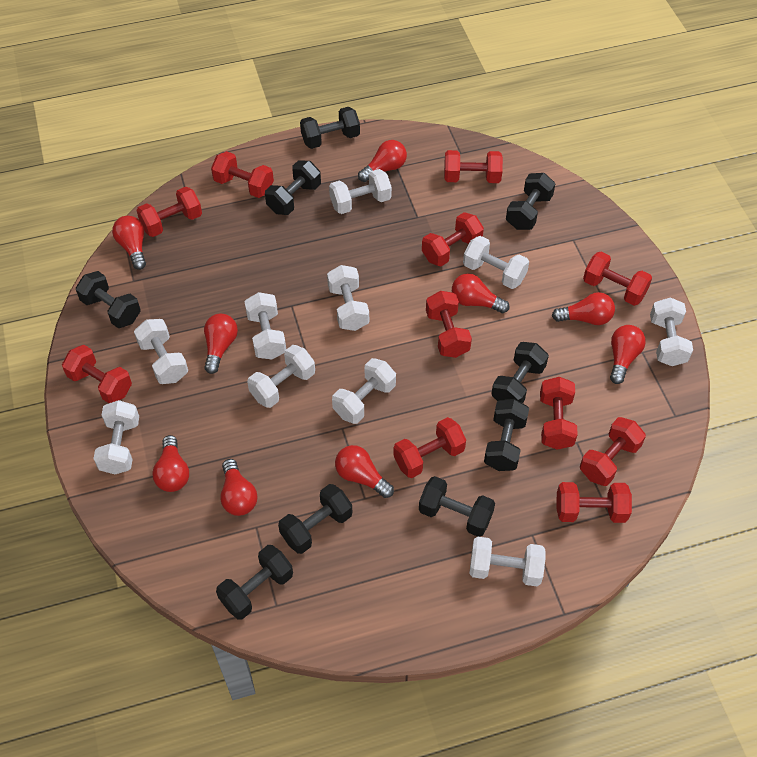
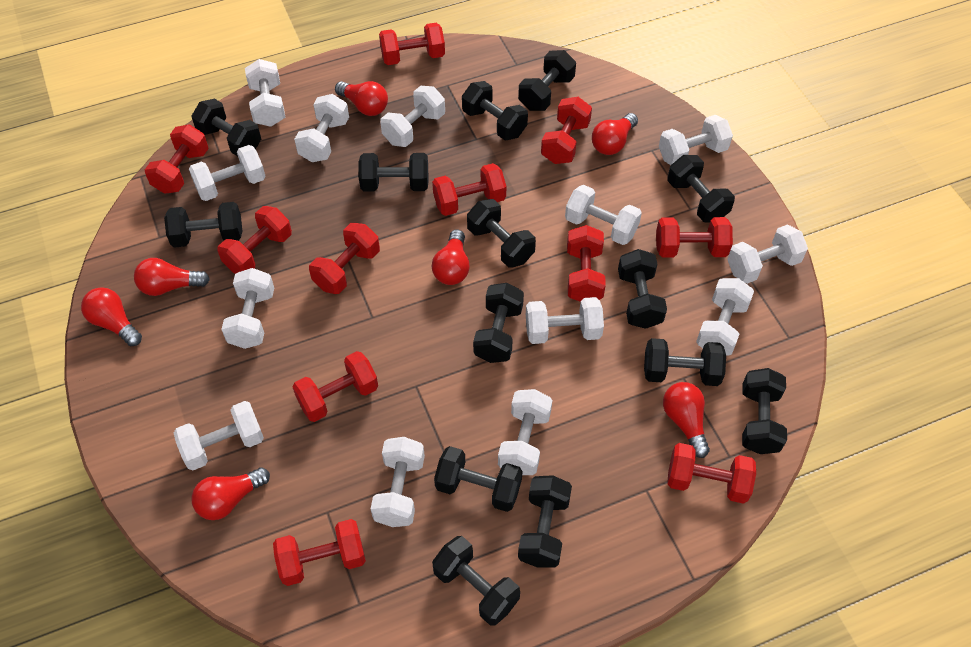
black dumbbell: 9 -> 14
red light bulb: 9 -> 7
white dumbbell: 10 -> 13

